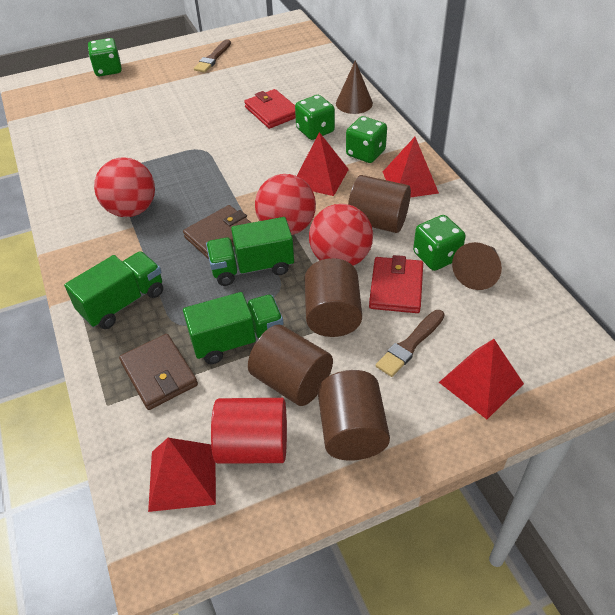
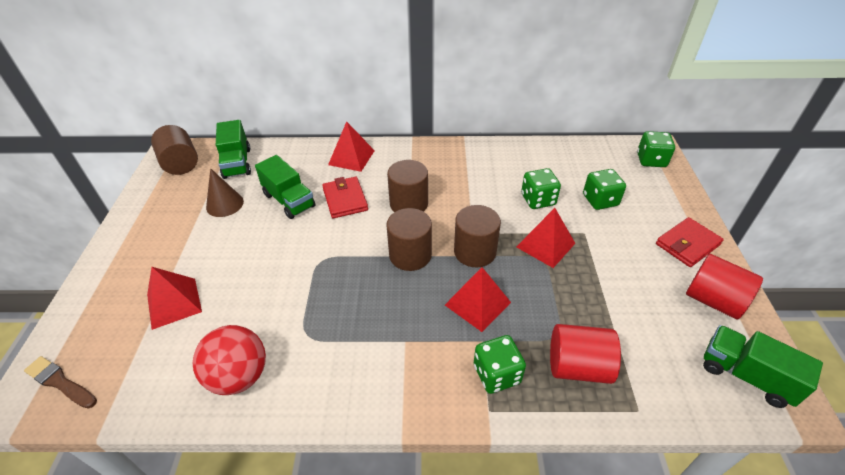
brown brush: 2 -> 1
brown cone: 2 -> 1
brown wallet: 2 -> 0
red ball: 3 -> 1
red cylinder: 1 -> 2

